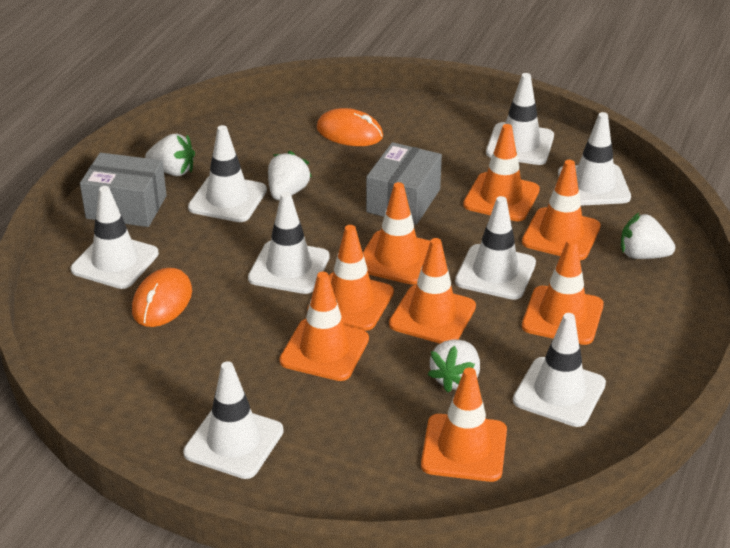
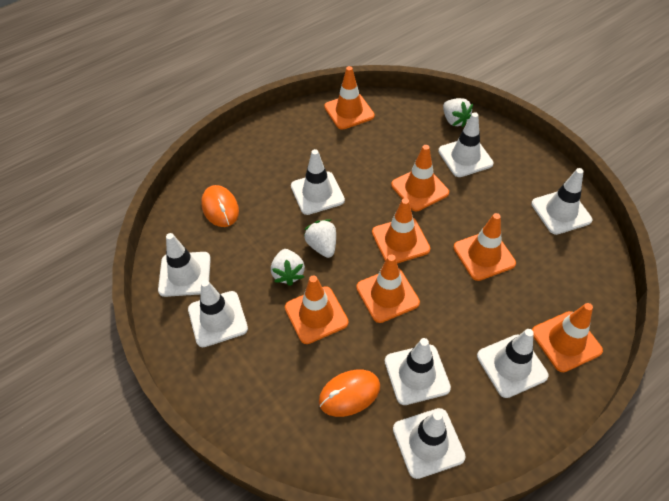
grey box: 2 -> 0
orange traffic cone: 8 -> 7
white strawberry: 4 -> 3

